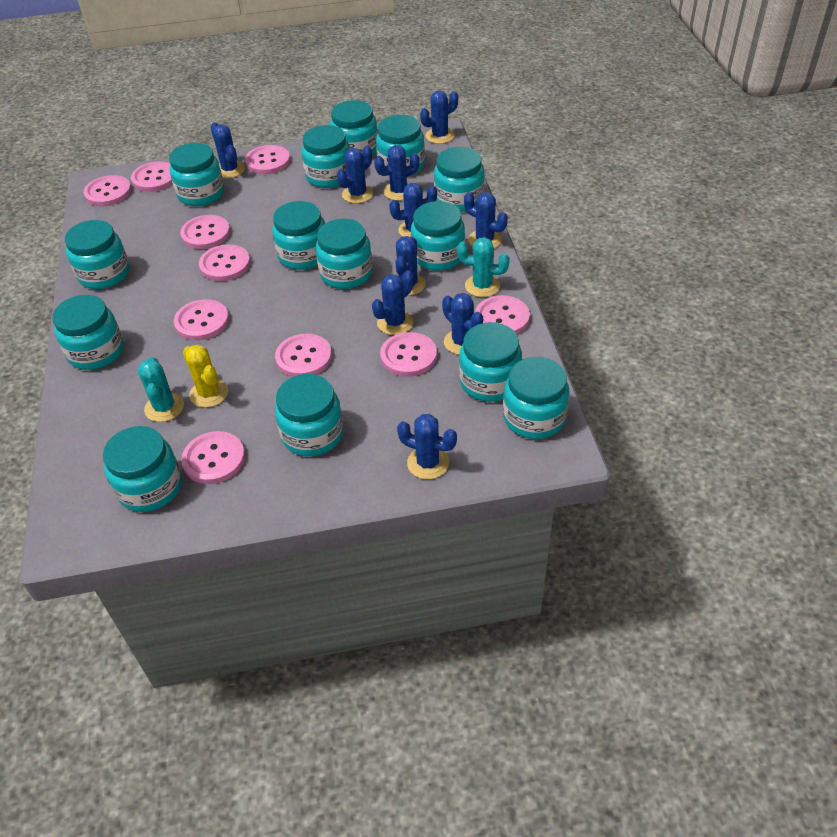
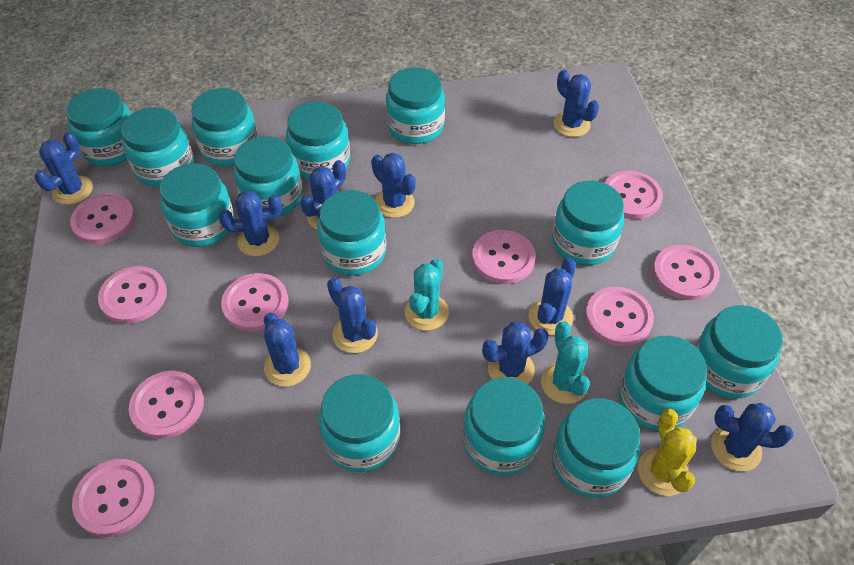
pink button: 10 -> 9

